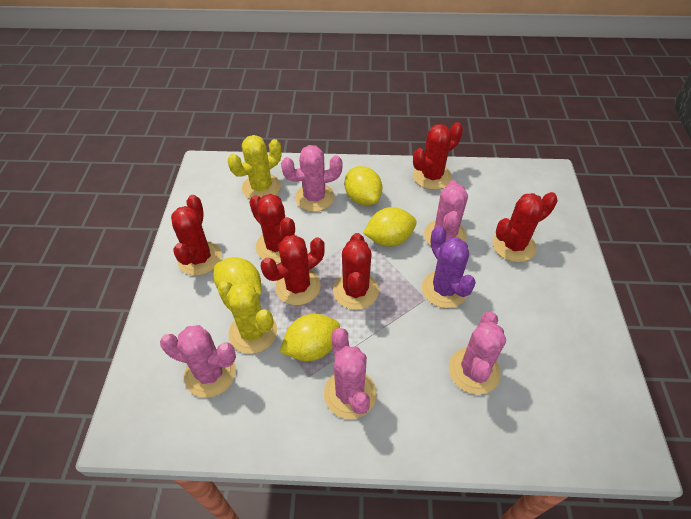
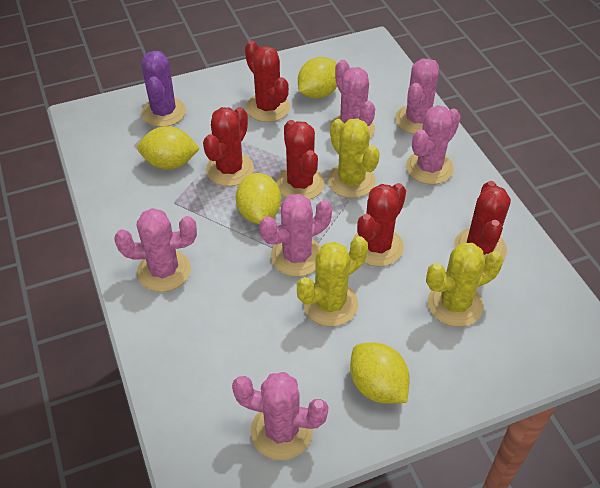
pink cactus: 5 -> 6
red cactus: 6 -> 5
yellow cactus: 2 -> 3

